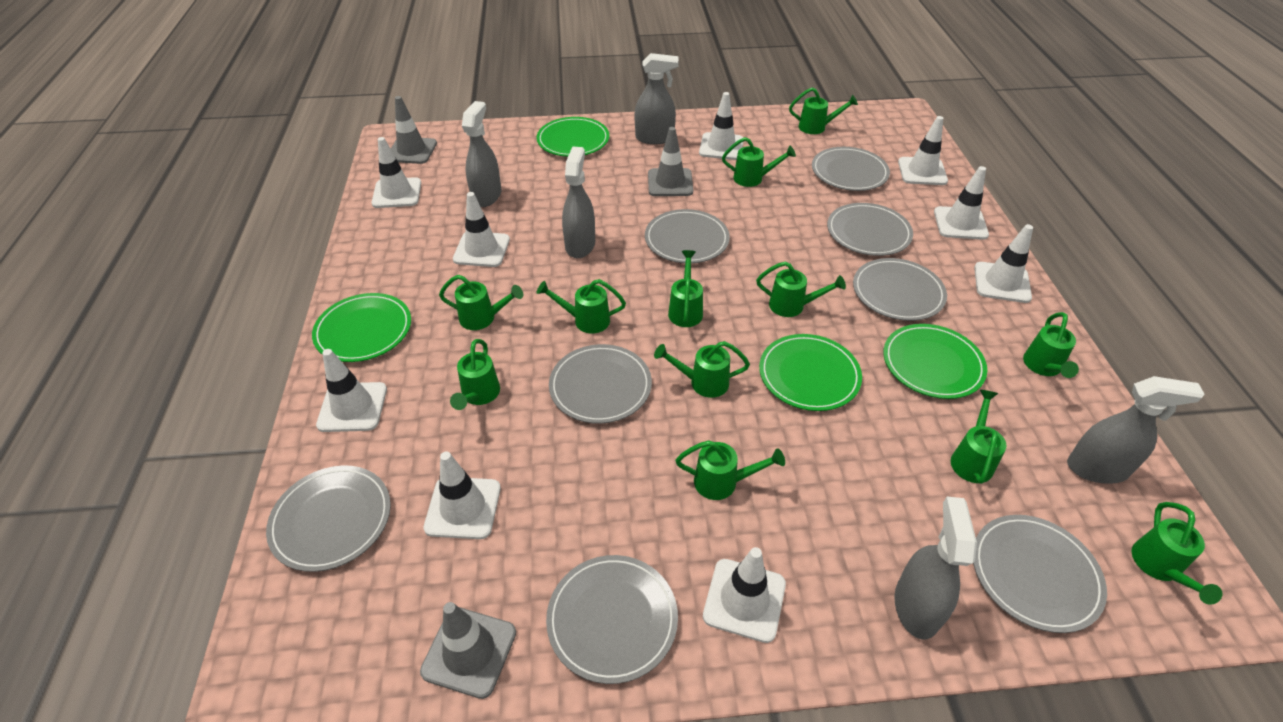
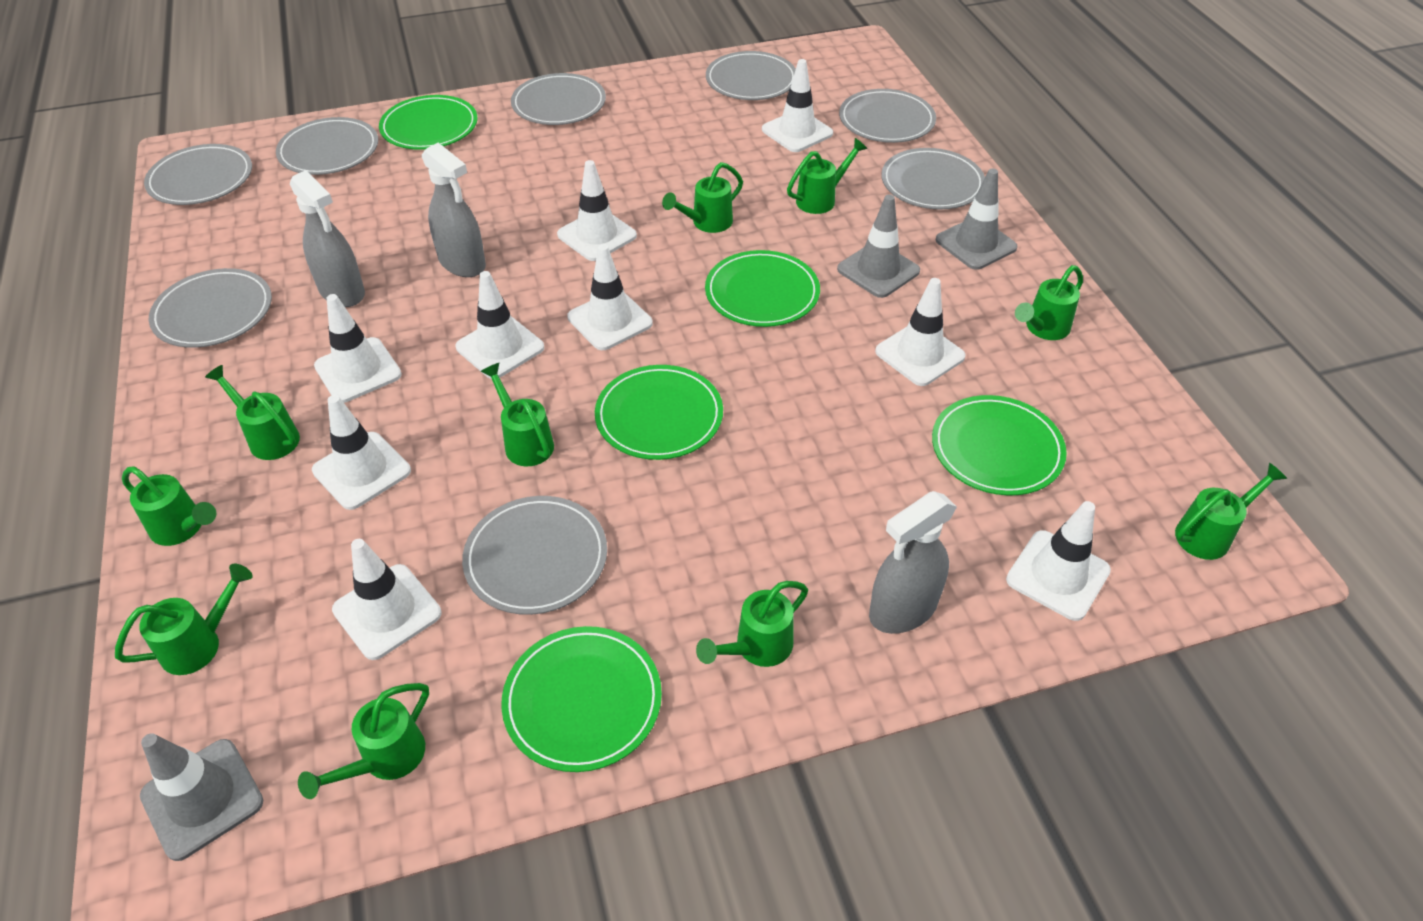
green plate: 4 -> 5
green watering can: 12 -> 10
grey spray bottle: 5 -> 3

